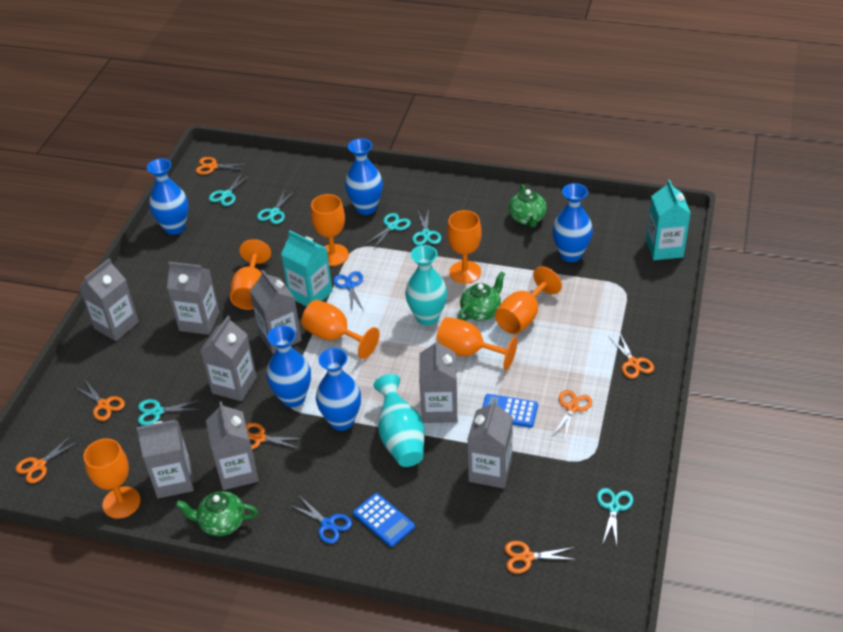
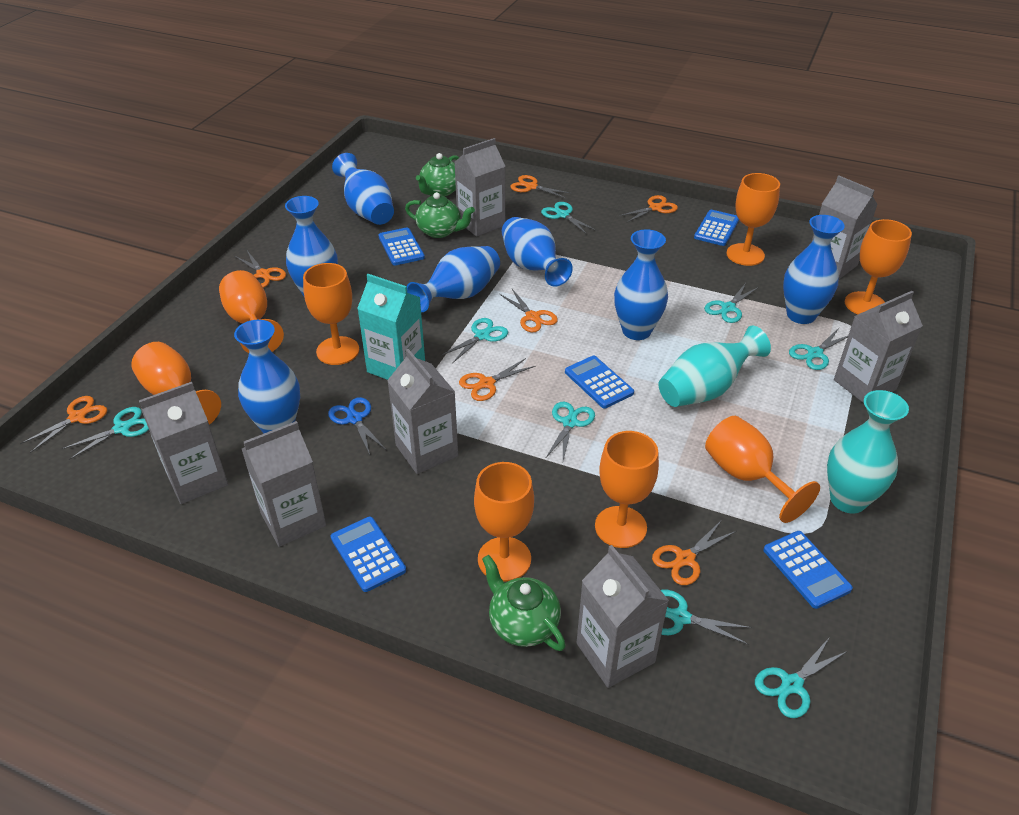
blue calculator: 2 -> 5
blue scissors: 2 -> 1
blue vase: 5 -> 7
grey carton: 8 -> 7
orange goblet: 7 -> 8
turquoise carton: 2 -> 1
turquoise scissors: 6 -> 8

